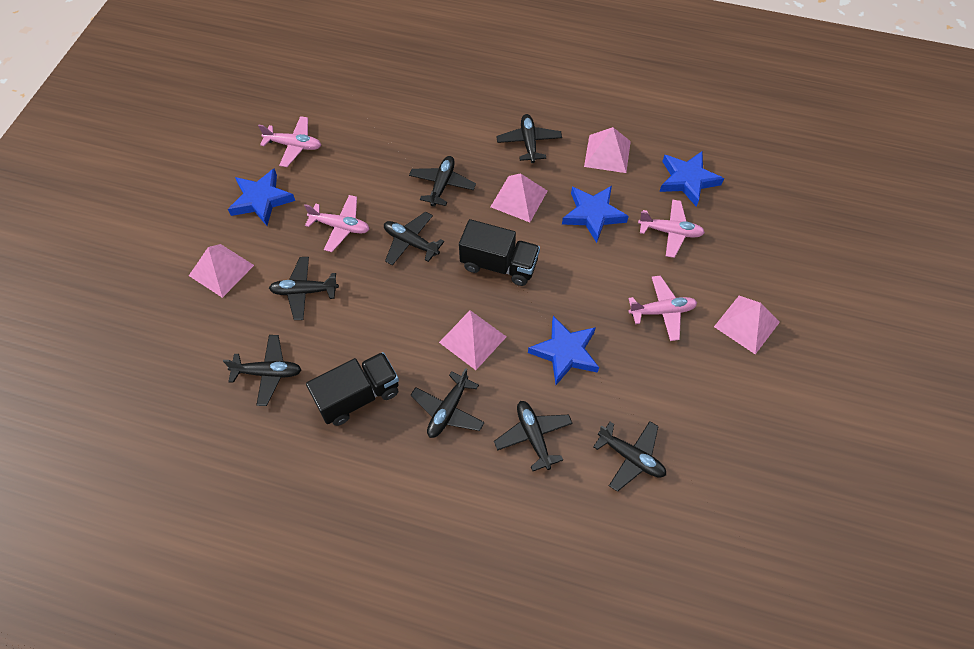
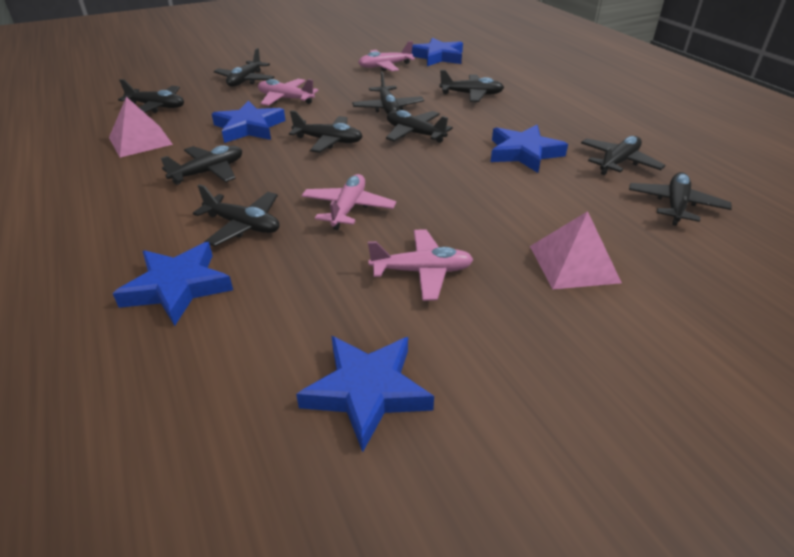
black plane: 8 -> 10
black truck: 2 -> 0
blue star: 4 -> 5
pink pyramid: 5 -> 2

